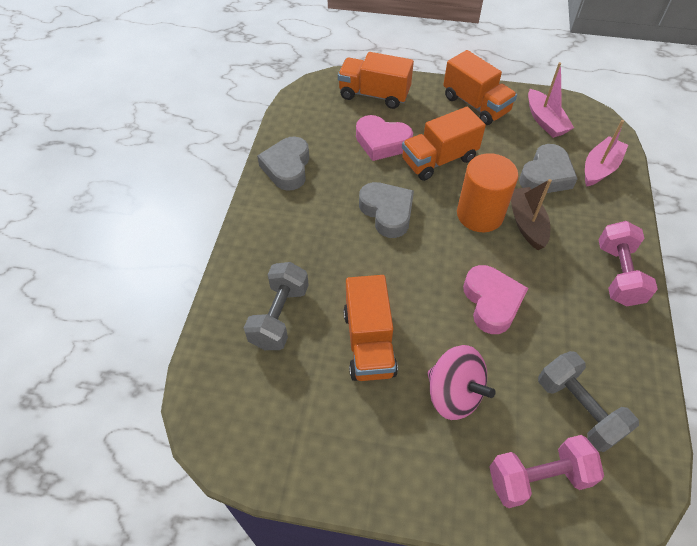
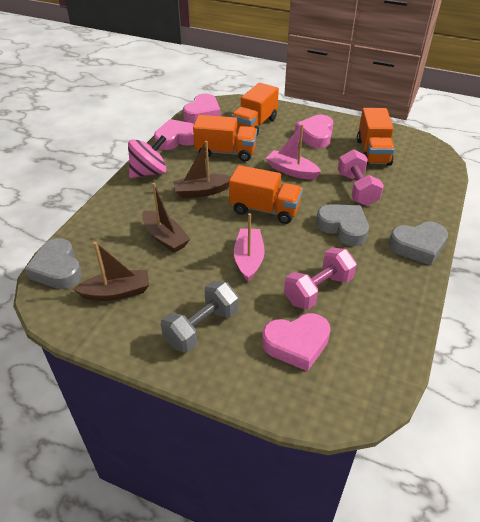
brown boat: 1 -> 3
grey dumbbell: 2 -> 1
orange cylinder: 1 -> 0
pink heart: 2 -> 4

